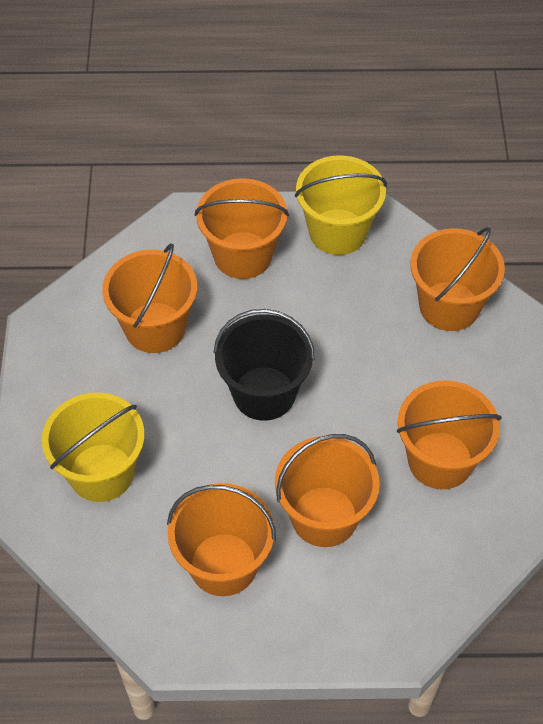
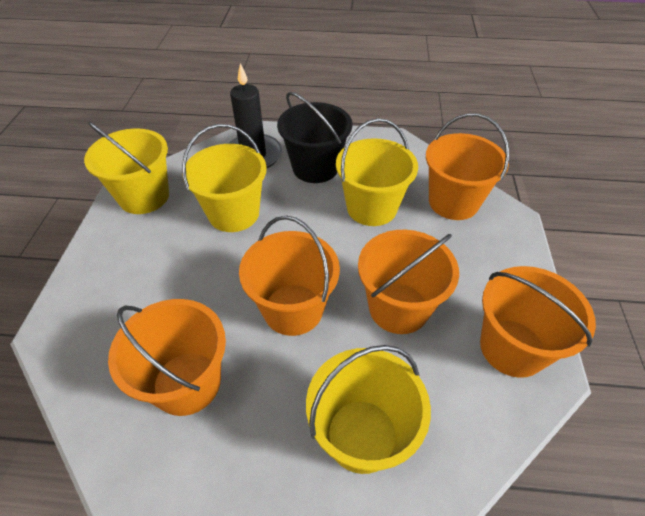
black candle: 0 -> 1
orange bucket: 6 -> 5
yellow bucket: 2 -> 4

